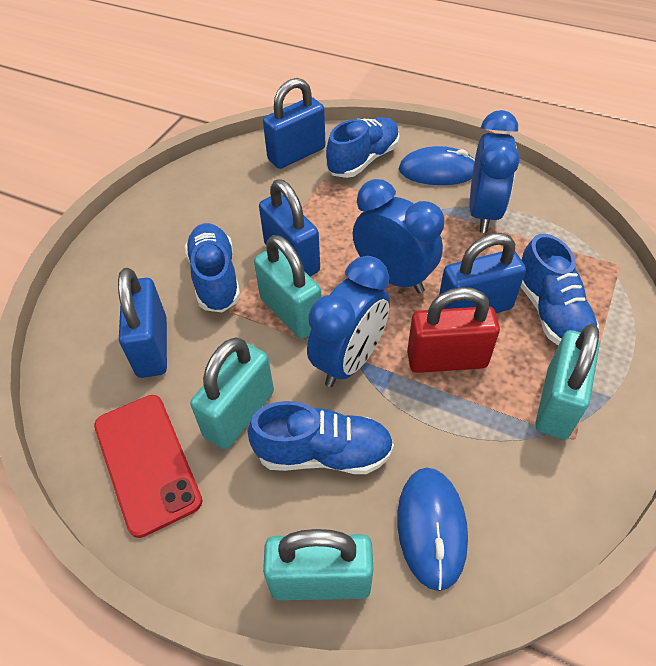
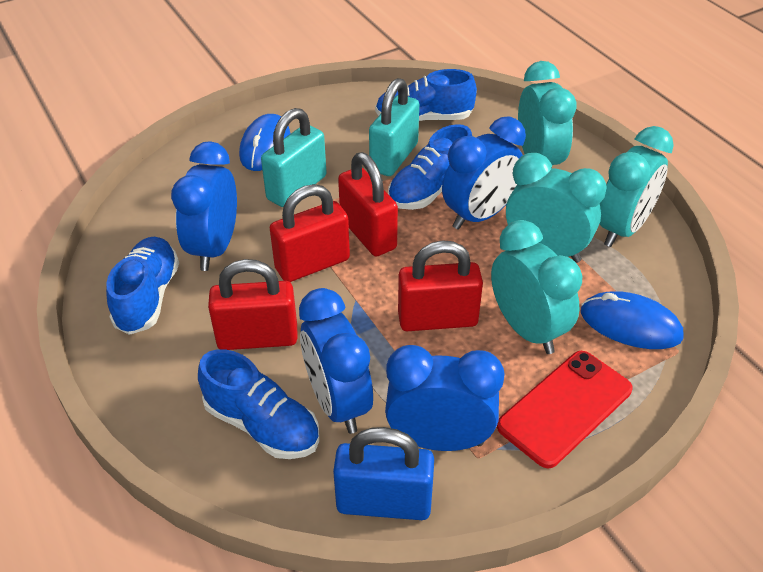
blue clock: 3 -> 4
blue padlock: 4 -> 1
red padlock: 1 -> 4
turquoise clock: 0 -> 4
turquoise padlock: 4 -> 2

